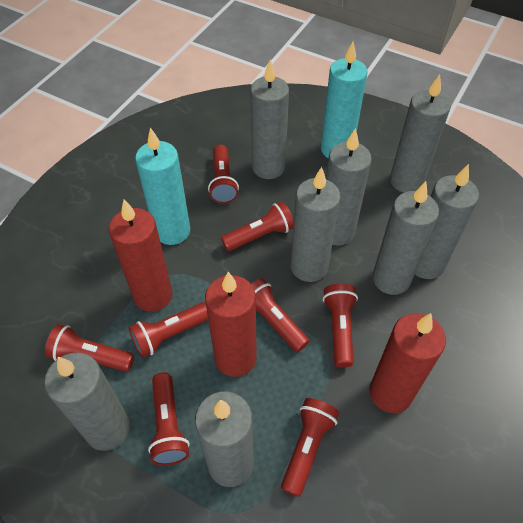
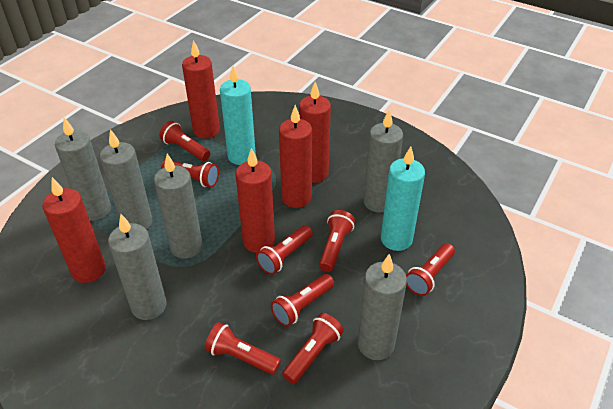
grey candle: 8 -> 6
red candle: 3 -> 5

